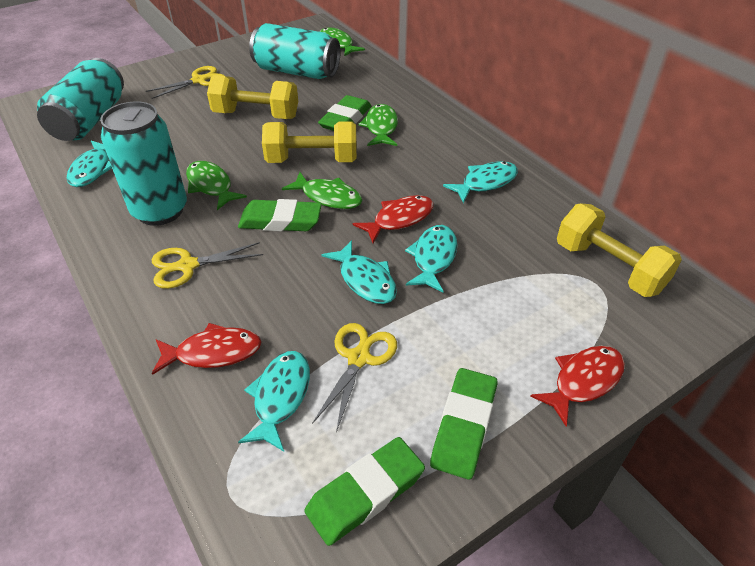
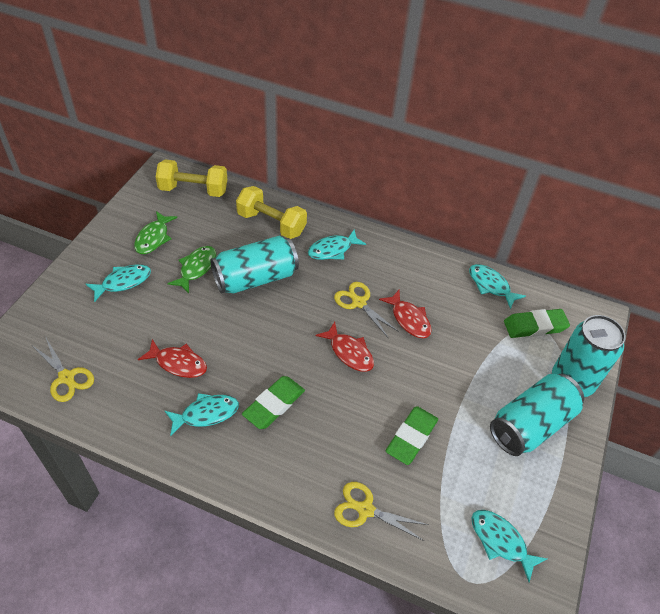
green eraser: 4 -> 3
green fish: 4 -> 2
yellow dumbbell: 3 -> 2

